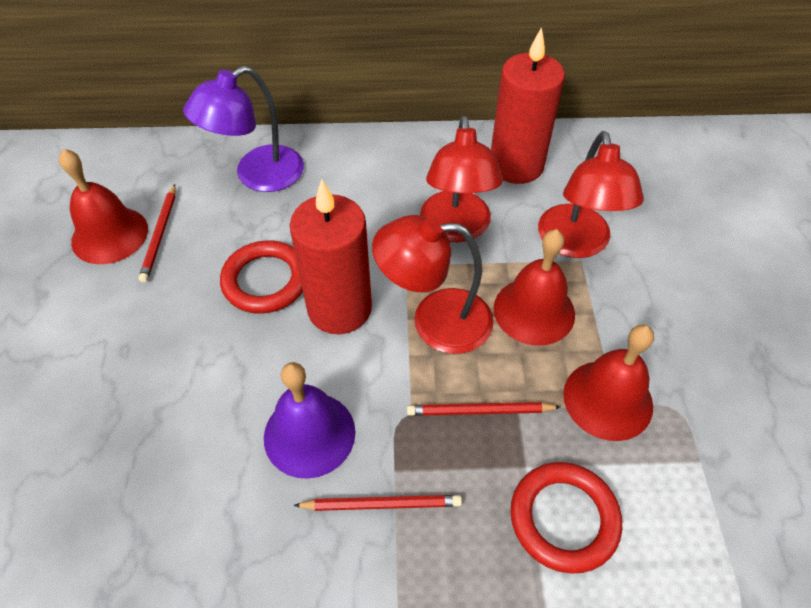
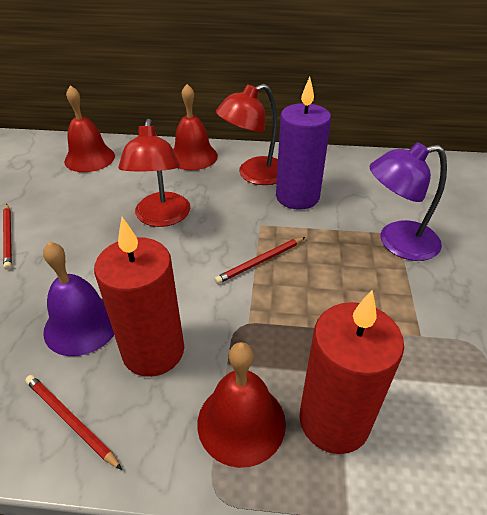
purple candle: 0 -> 1
red lamp: 3 -> 2
red ring: 2 -> 0

